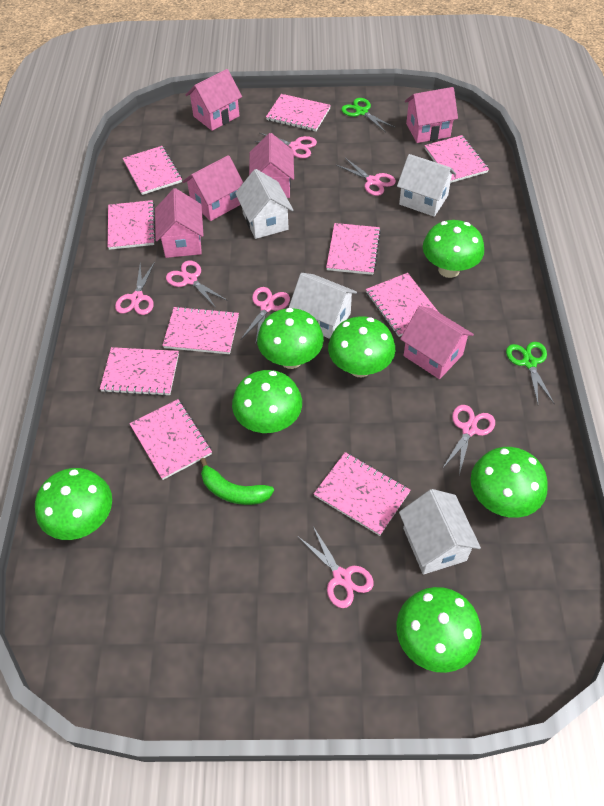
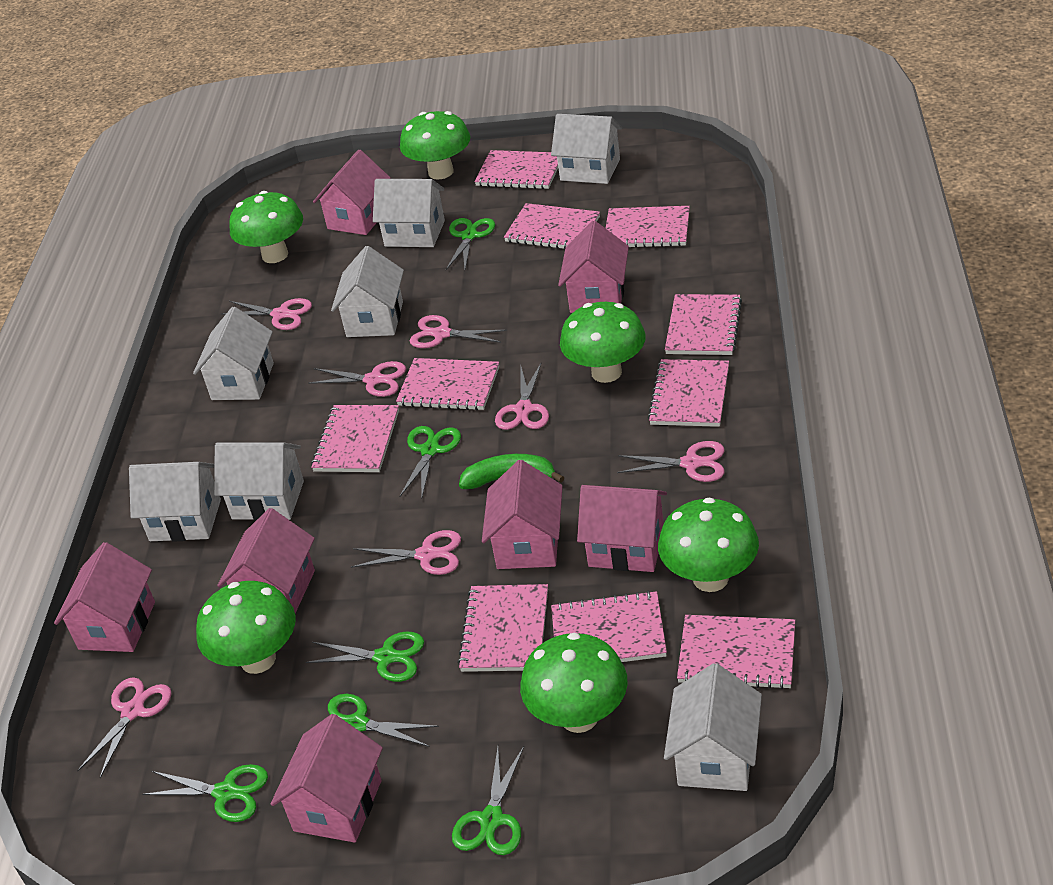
green mushroom: 7 -> 6
green scissors: 2 -> 6
pink house: 6 -> 7
white house: 4 -> 7

